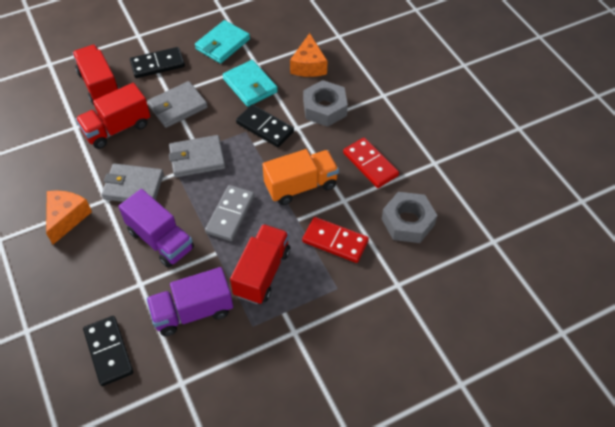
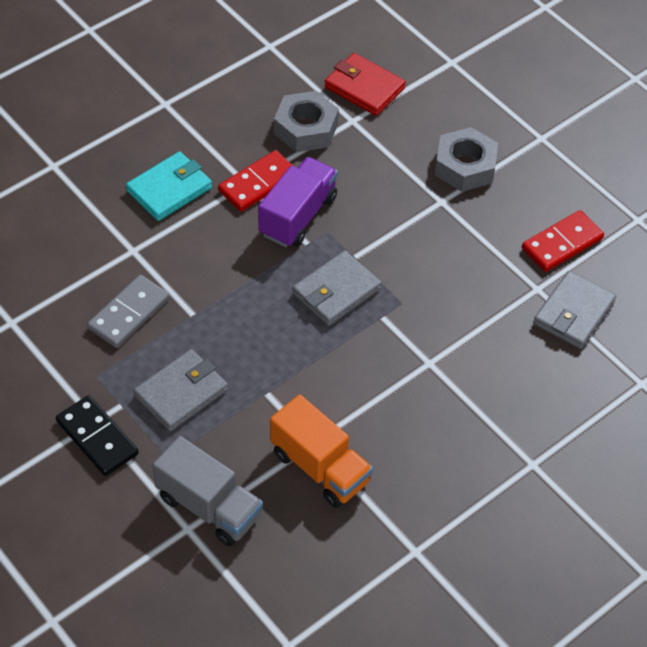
black domino: 3 -> 1
grey truck: 0 -> 1
orange cheese: 2 -> 0
purple truck: 2 -> 1
red truck: 3 -> 0
red wallet: 0 -> 1
turquoise wallet: 2 -> 1

